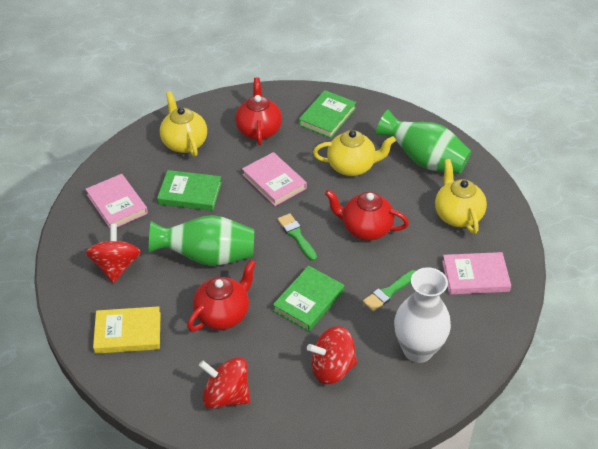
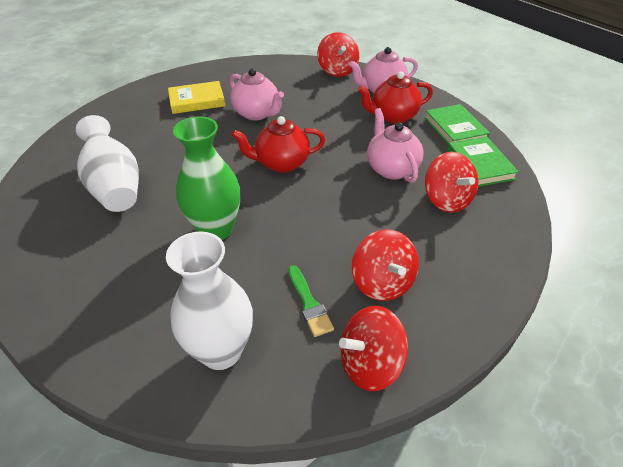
green book: 3 -> 2
green brush: 2 -> 1
green vase: 2 -> 1
pink book: 3 -> 0
pink teapot: 0 -> 3
red spinning top: 3 -> 4
red teapot: 3 -> 2
white vase: 1 -> 2
yellow teapot: 3 -> 0

